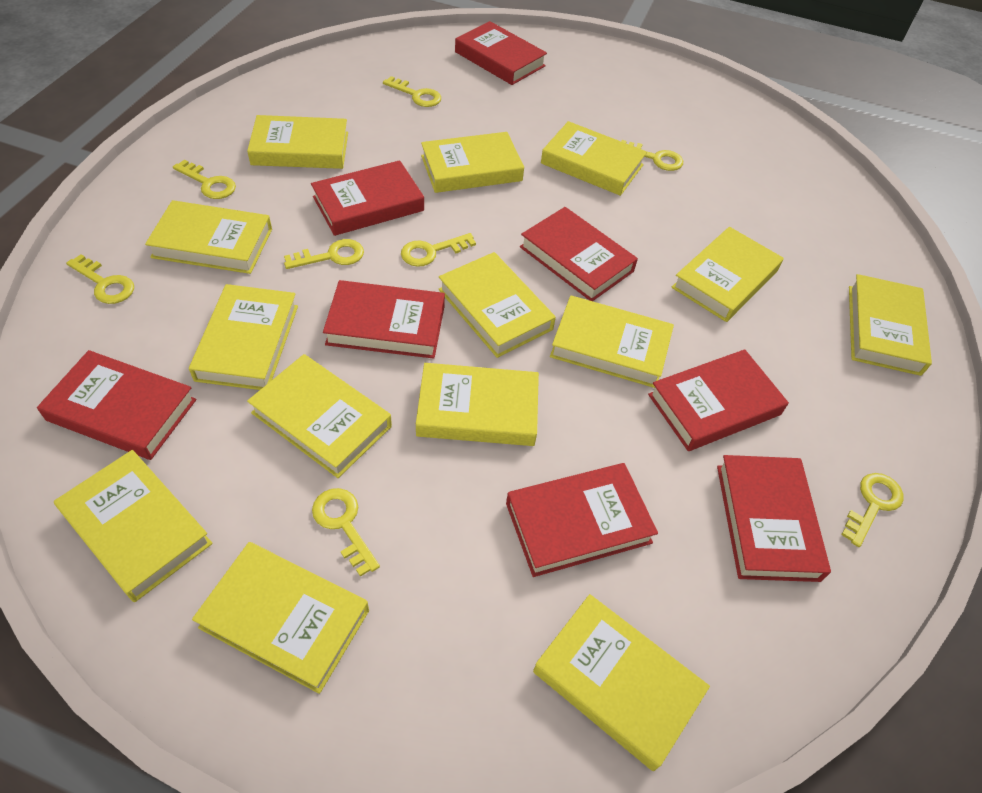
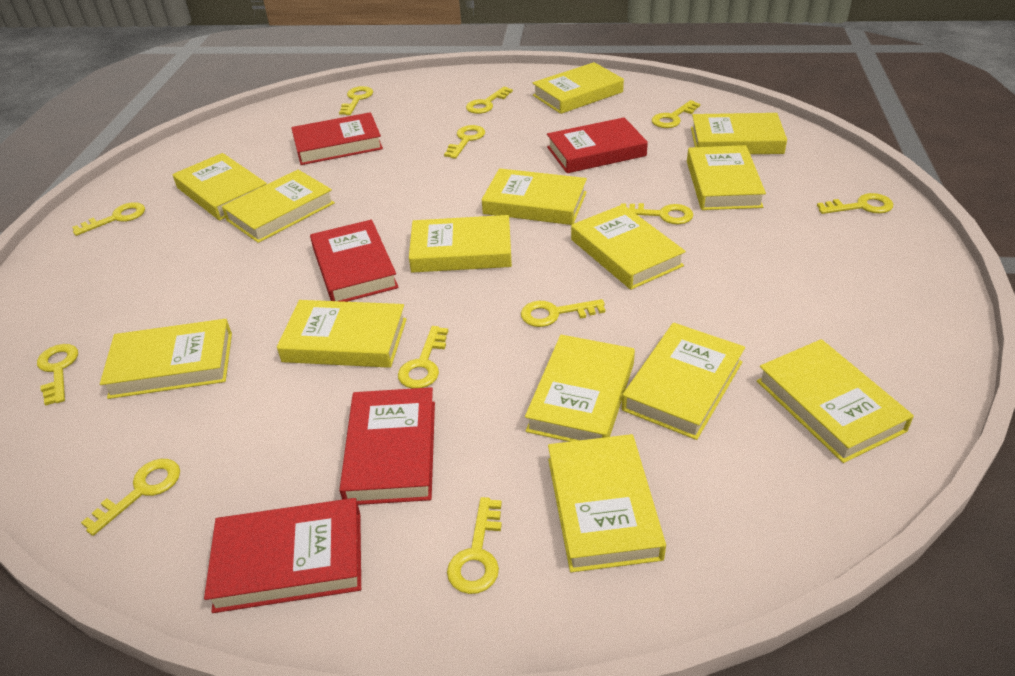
red book: 8 -> 5
yellow key: 8 -> 12

